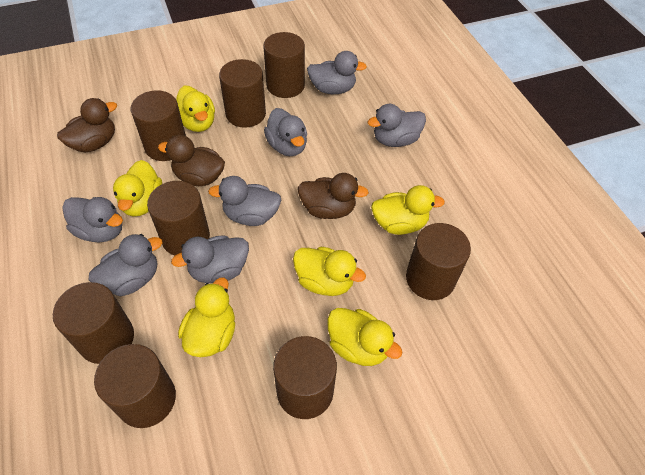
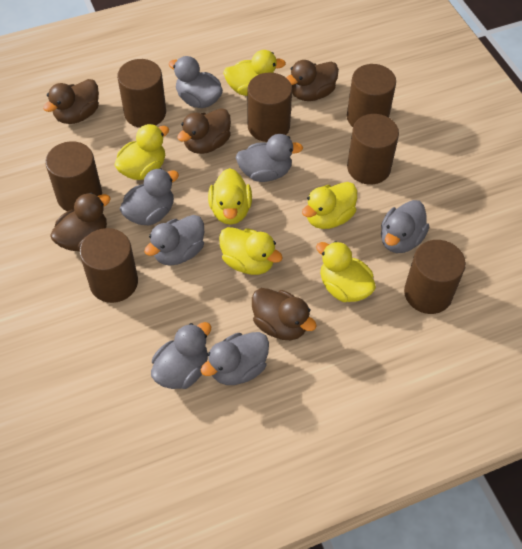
brown cylinder: 8 -> 7
brown duck: 3 -> 5

